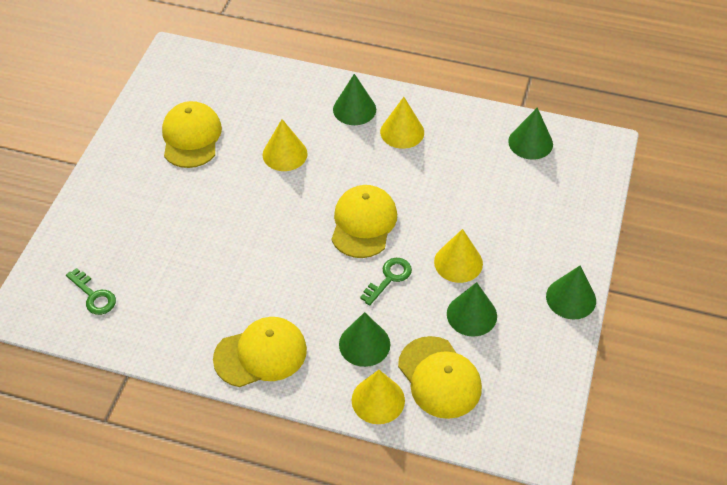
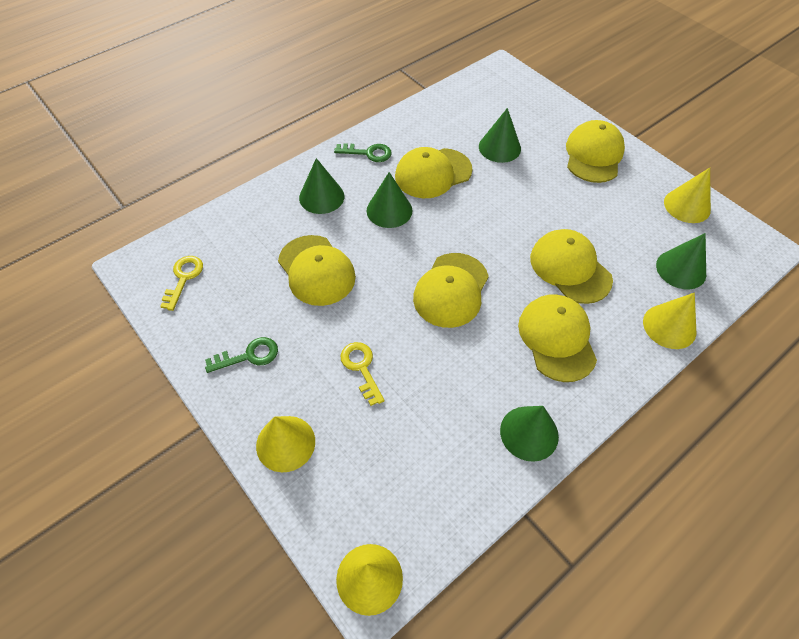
yellow cap: 4 -> 6
yellow key: 0 -> 2

